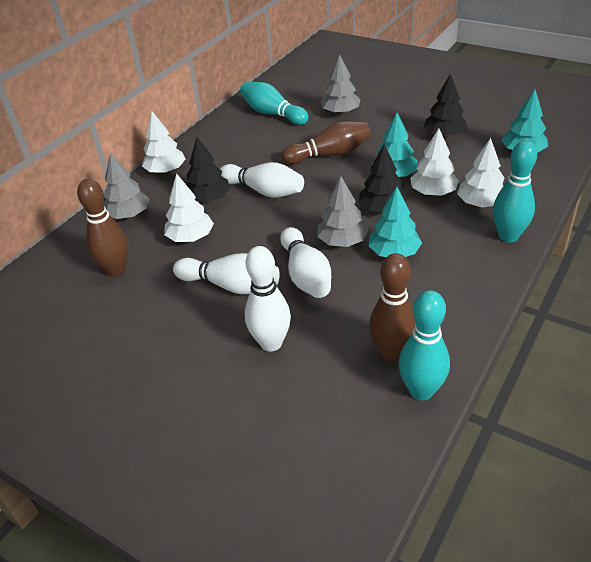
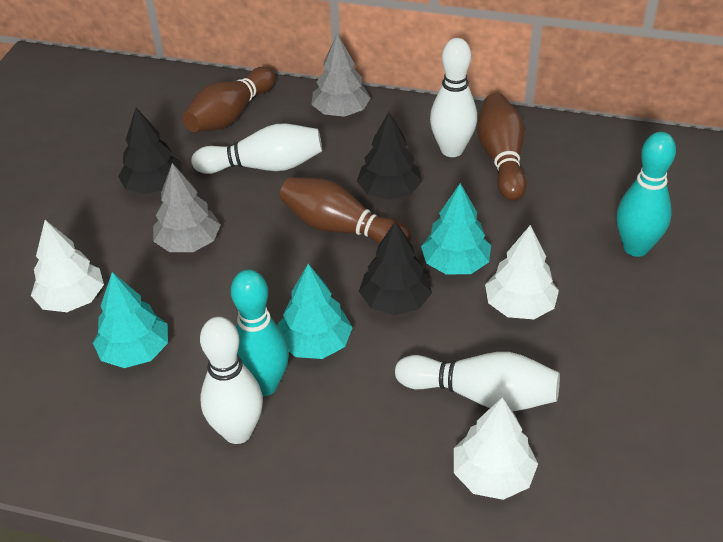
grey tree: 3 -> 2
turquoise bowling pin: 3 -> 2
white tree: 4 -> 3

